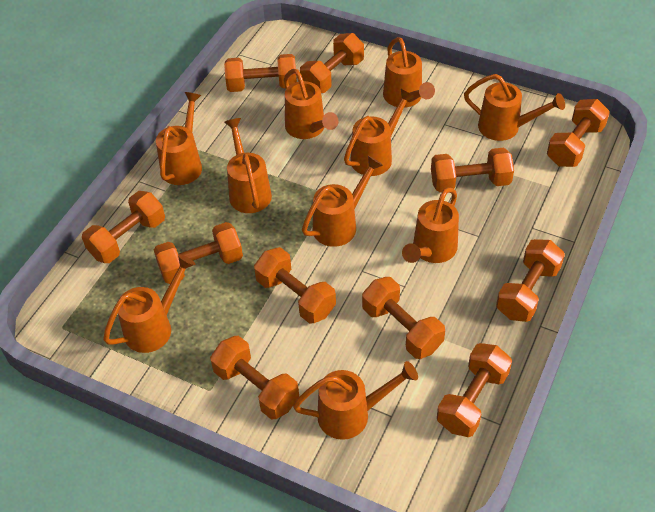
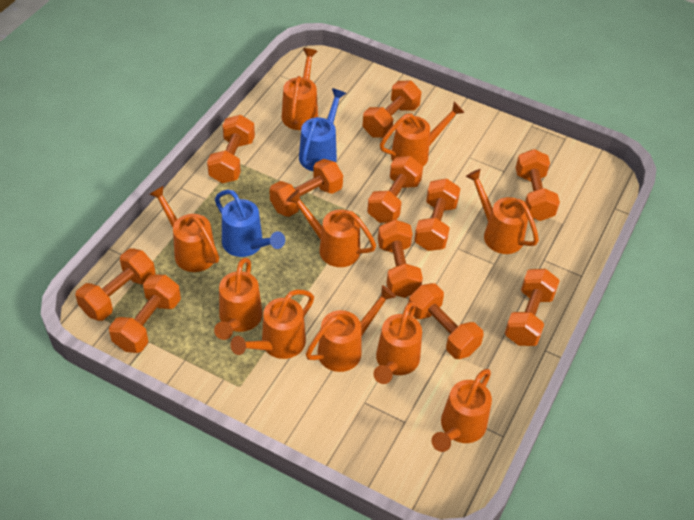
blue watering can: 0 -> 2

